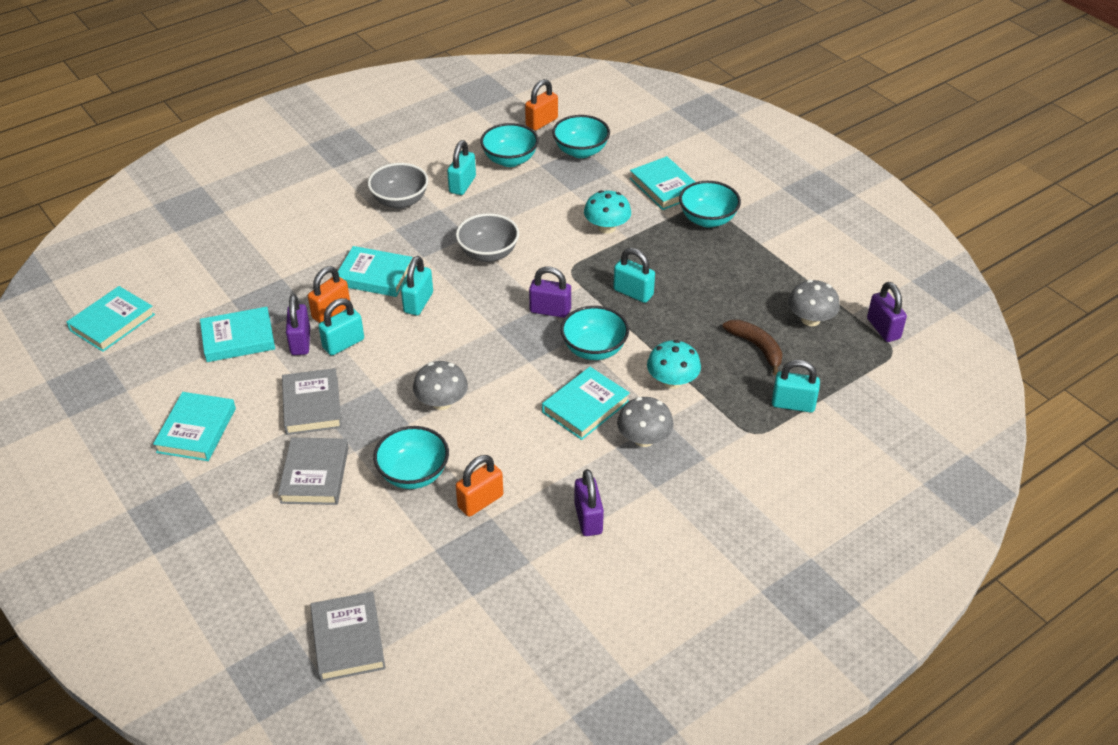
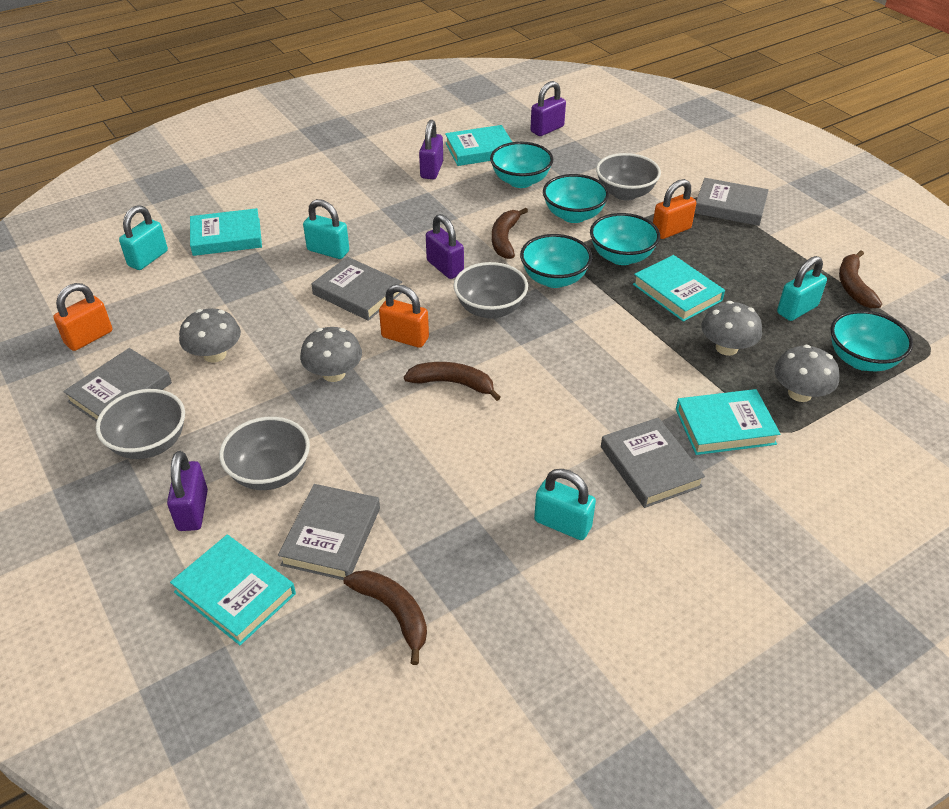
brown banana: 1 -> 4
grey book: 3 -> 5
grey bowl: 2 -> 4
grey mushroom: 3 -> 4
turquoise book: 6 -> 5
turquoise mushroom: 2 -> 0
turquoise padlock: 5 -> 4

